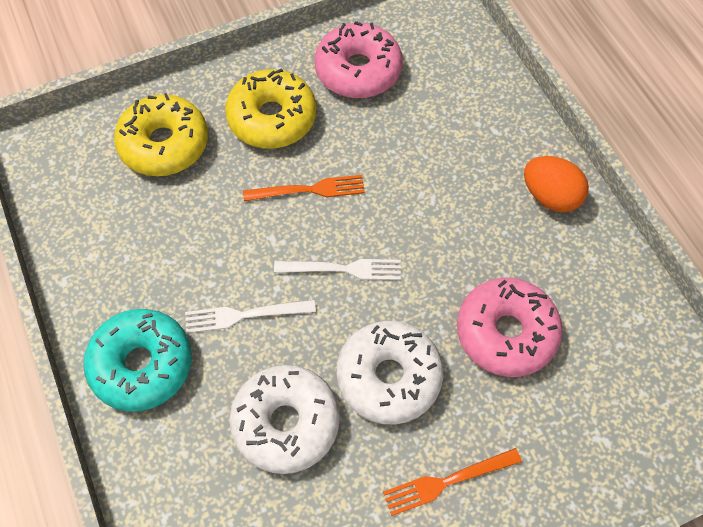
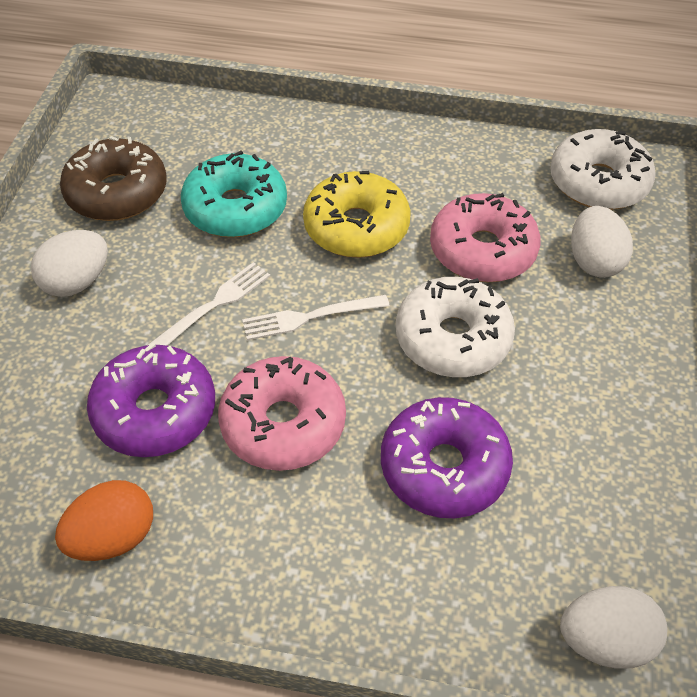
brown donut: 0 -> 1
orange fork: 2 -> 0
purple donut: 0 -> 2
white egg: 0 -> 3
yellow donut: 2 -> 1

